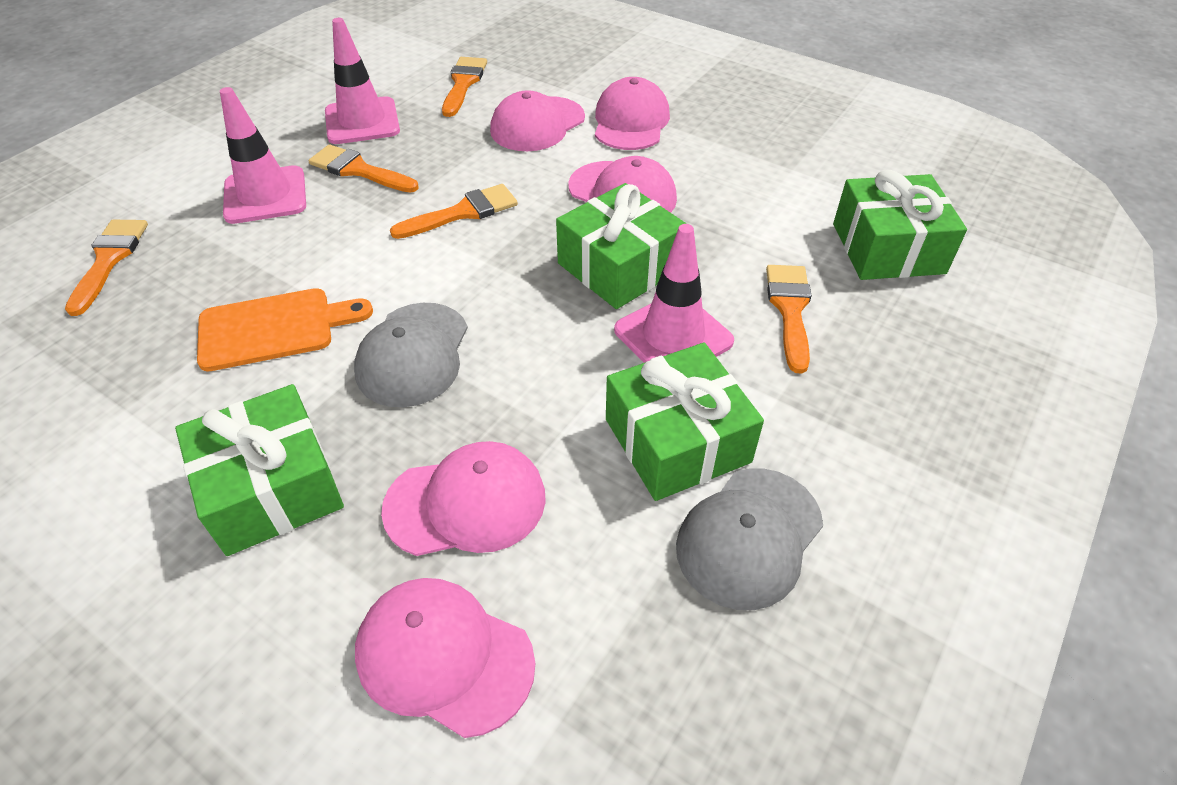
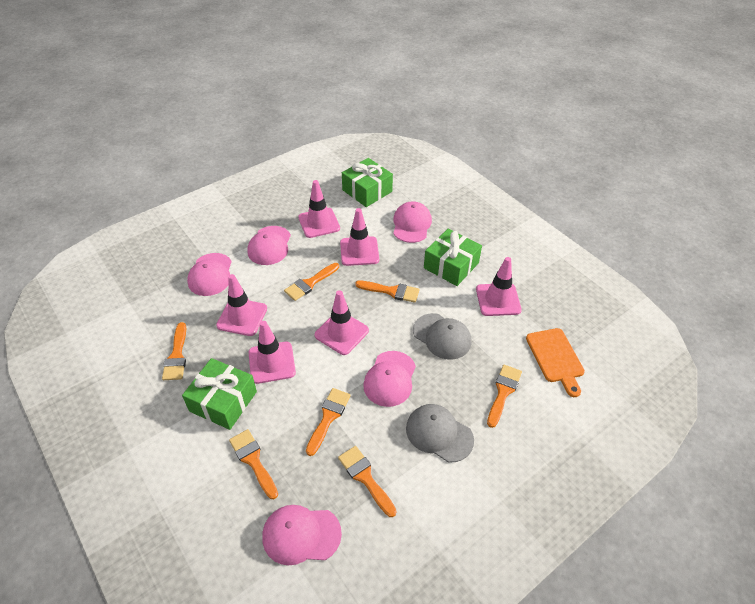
green gift: 4 -> 3
orange brush: 5 -> 7
pink traffic cone: 3 -> 6

